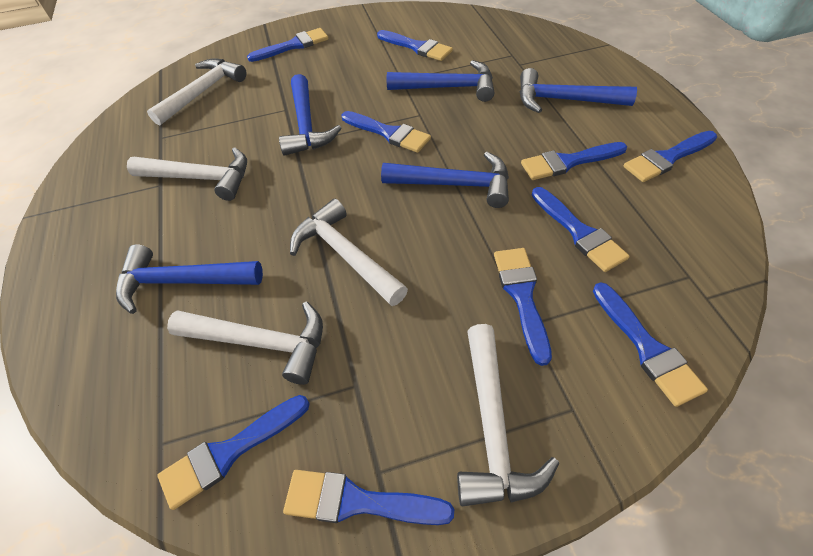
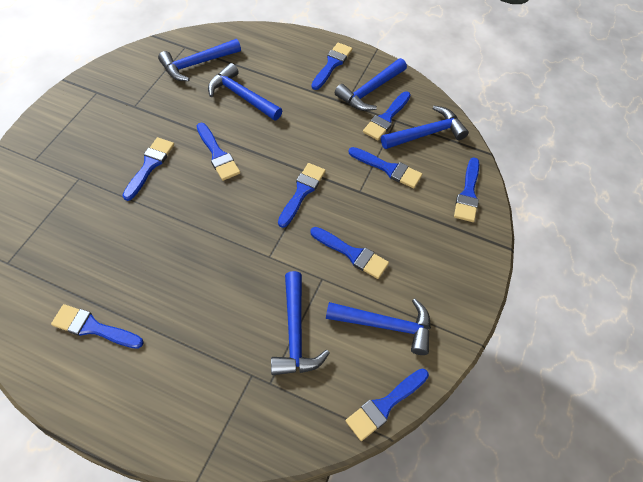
blue hammer: 5 -> 6
white hammer: 5 -> 0

